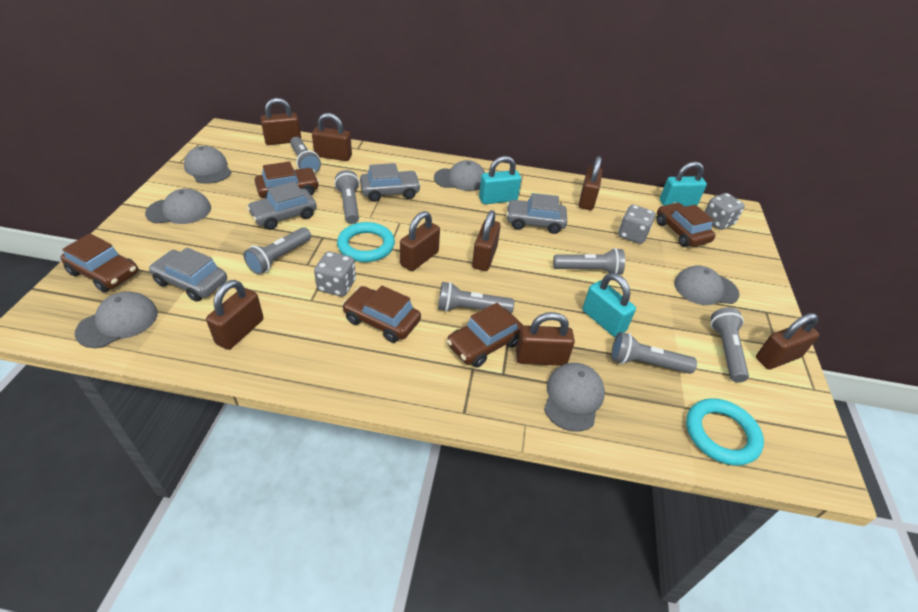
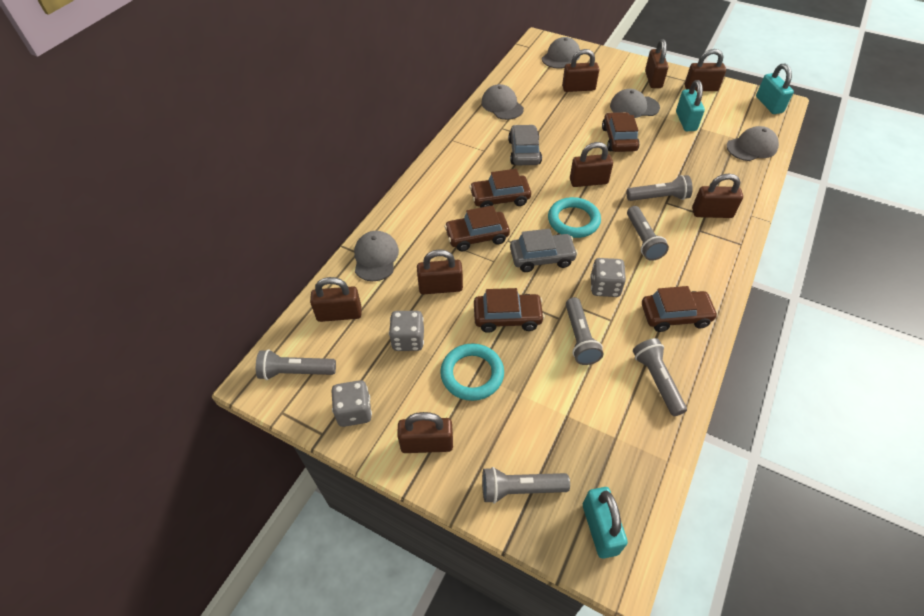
grey cap: 6 -> 5
grey car: 4 -> 2
grey flashlight: 7 -> 6

